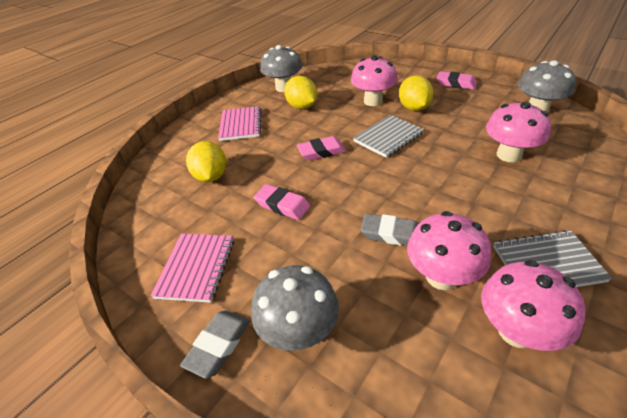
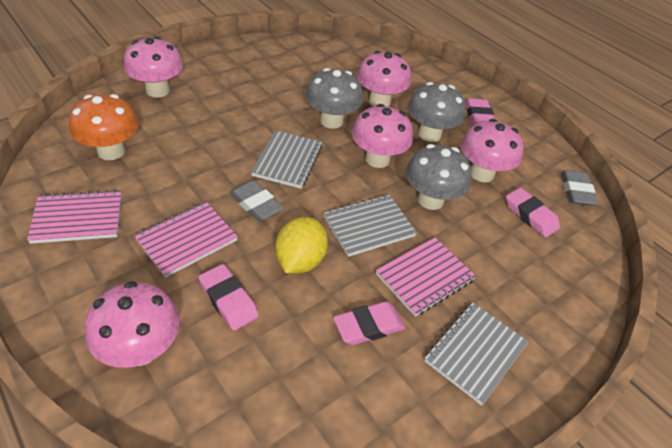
grey notebook: 2 -> 3
orange mushroom: 0 -> 1
pink eraser: 3 -> 4
pink mushroom: 4 -> 5
pink notebook: 2 -> 3
yellow lemon: 3 -> 1

